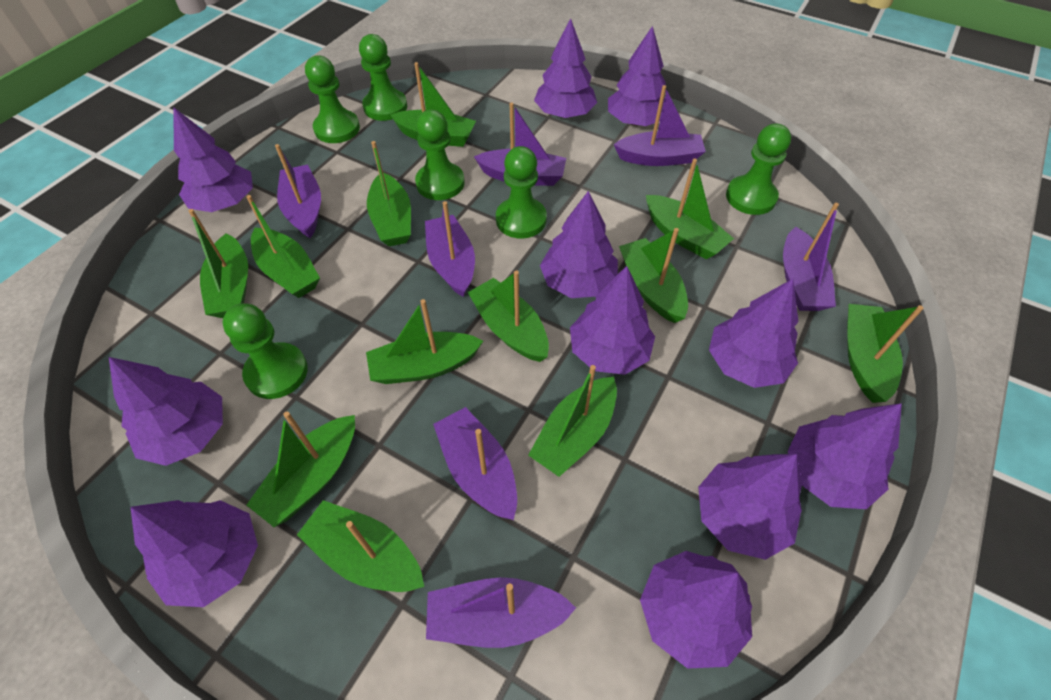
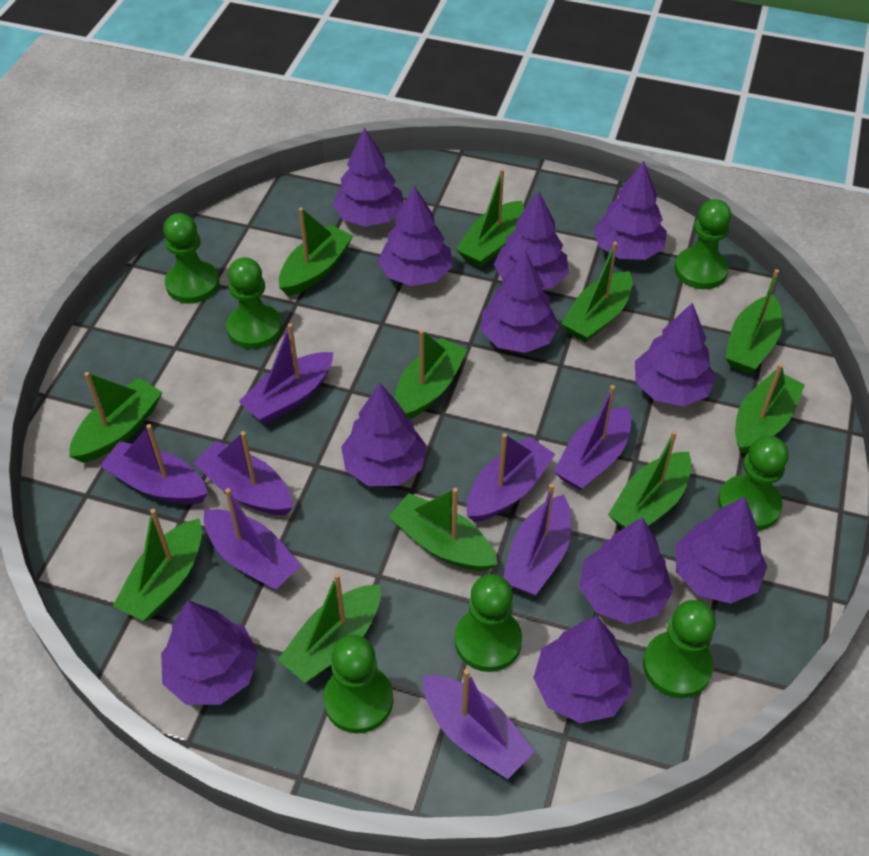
green boat: 12 -> 11
green pawn: 6 -> 7
purple boat: 7 -> 8

